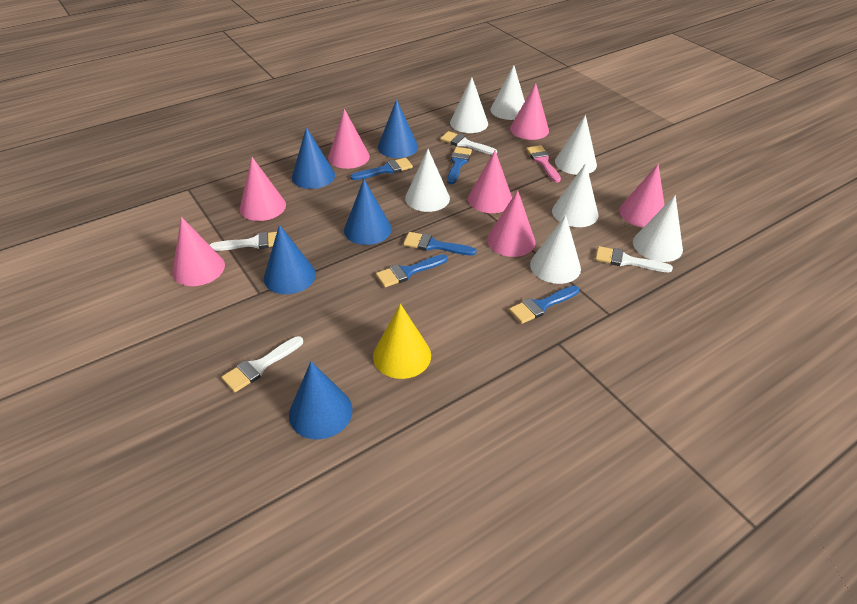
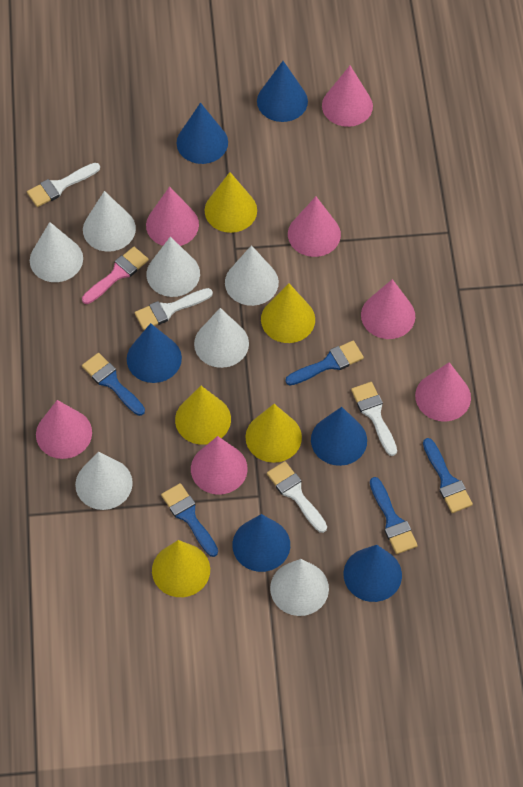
blue cone: 5 -> 6
yellow cone: 1 -> 5

